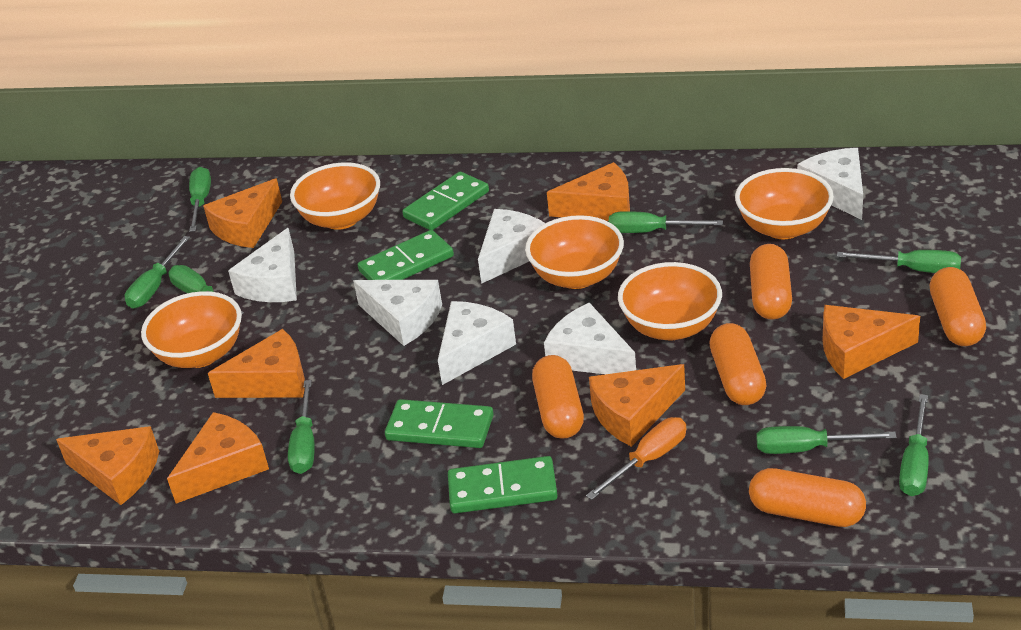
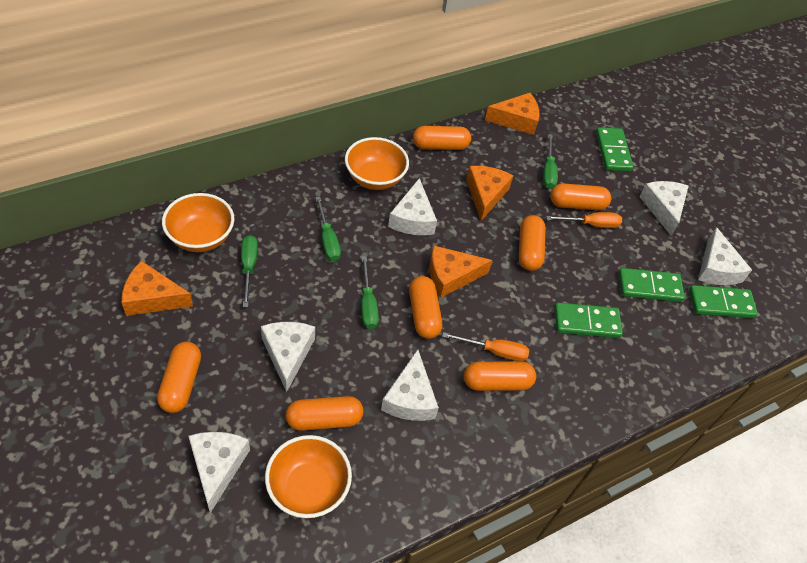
green screwdriver: 8 -> 4
orange bowl: 5 -> 3
orange capsule: 5 -> 7
orange cheese: 7 -> 4
orange screwdriver: 1 -> 2

